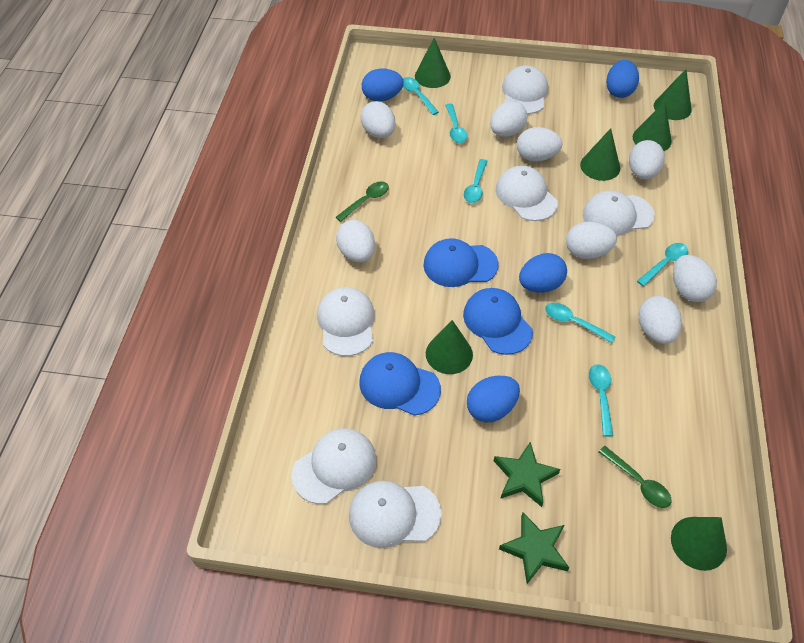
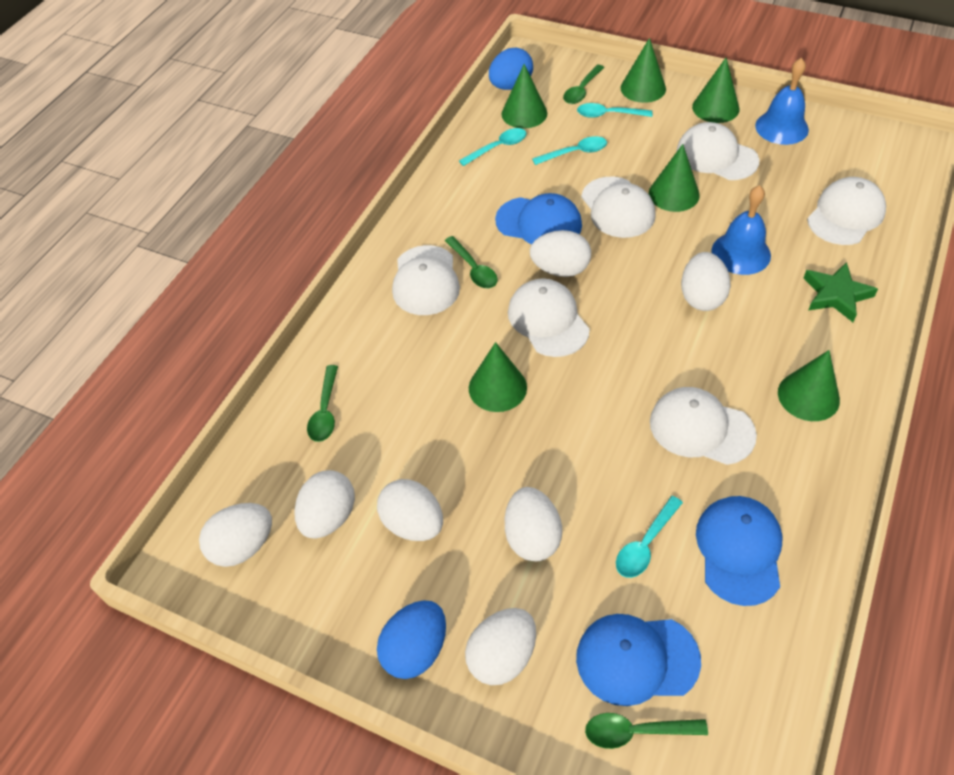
blue bell: 0 -> 2
blue egg: 4 -> 2
green spoon: 2 -> 4
green star: 2 -> 1
turquoise spoon: 6 -> 4
white egg: 8 -> 7

